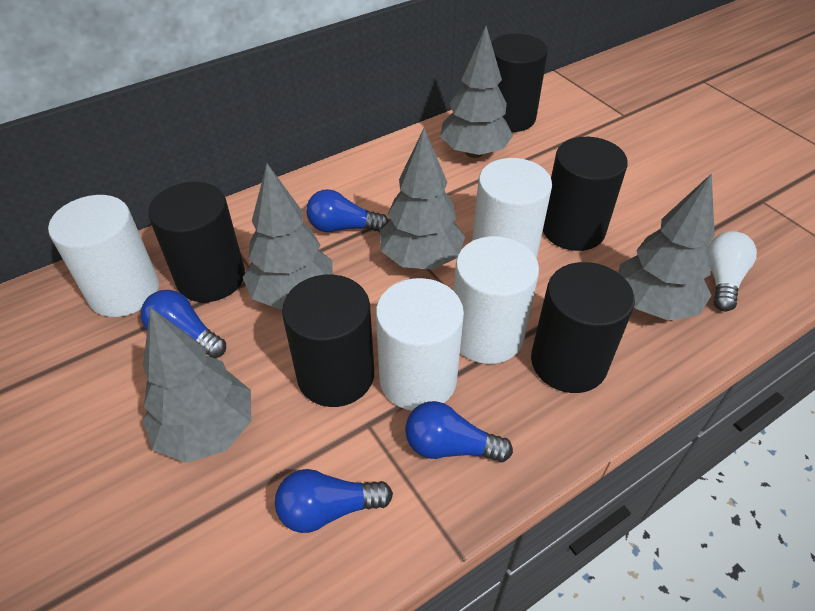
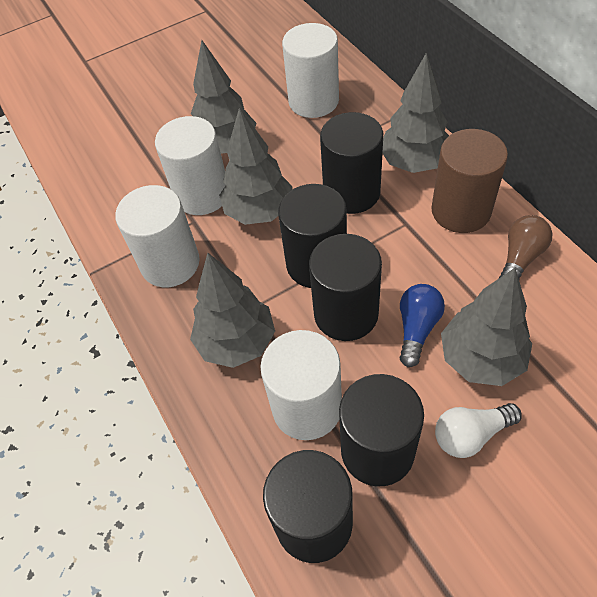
blue light bulb: 4 -> 1
brown cylinder: 0 -> 1
brown light bulb: 0 -> 1

